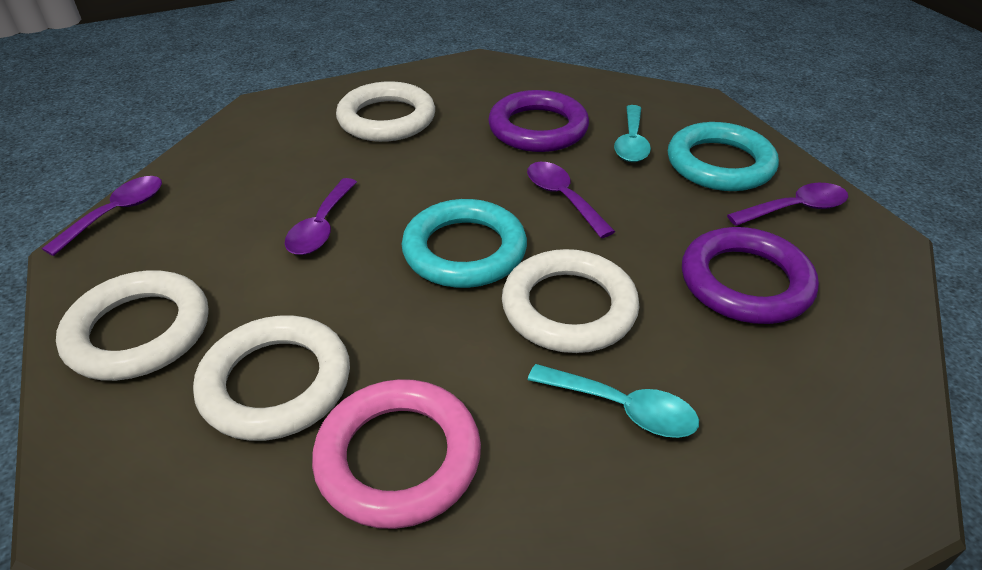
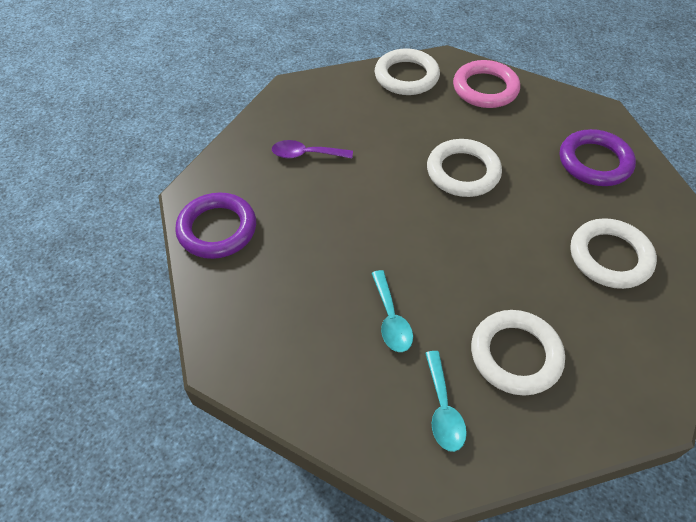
purple spoon: 4 -> 1
turquoise ring: 2 -> 0

